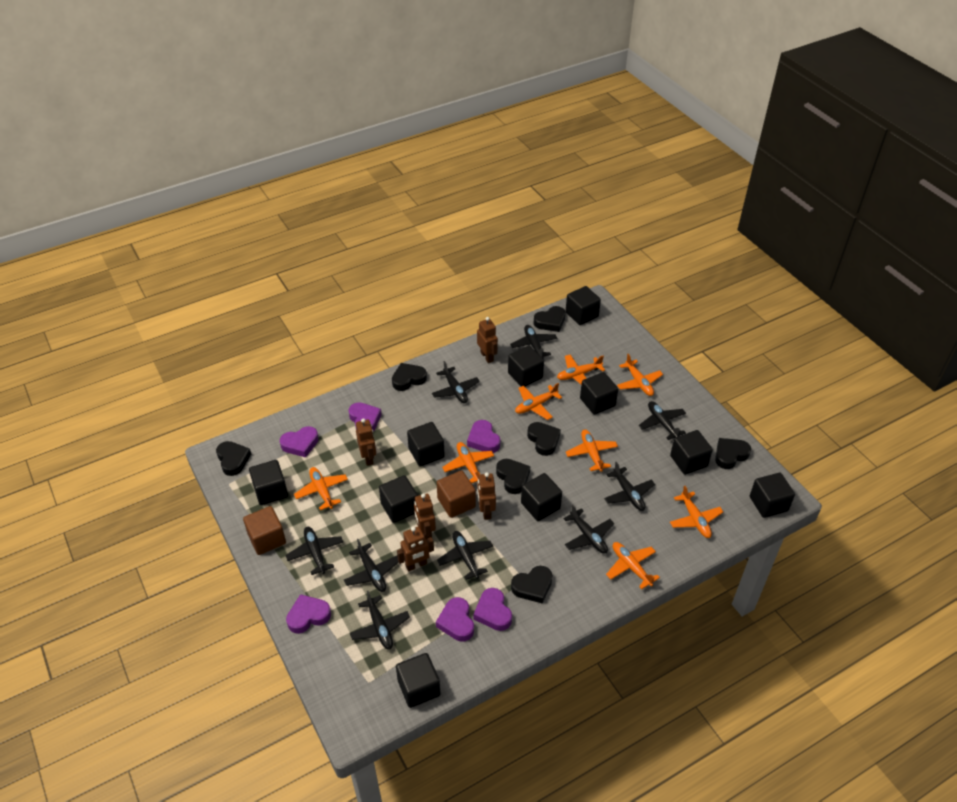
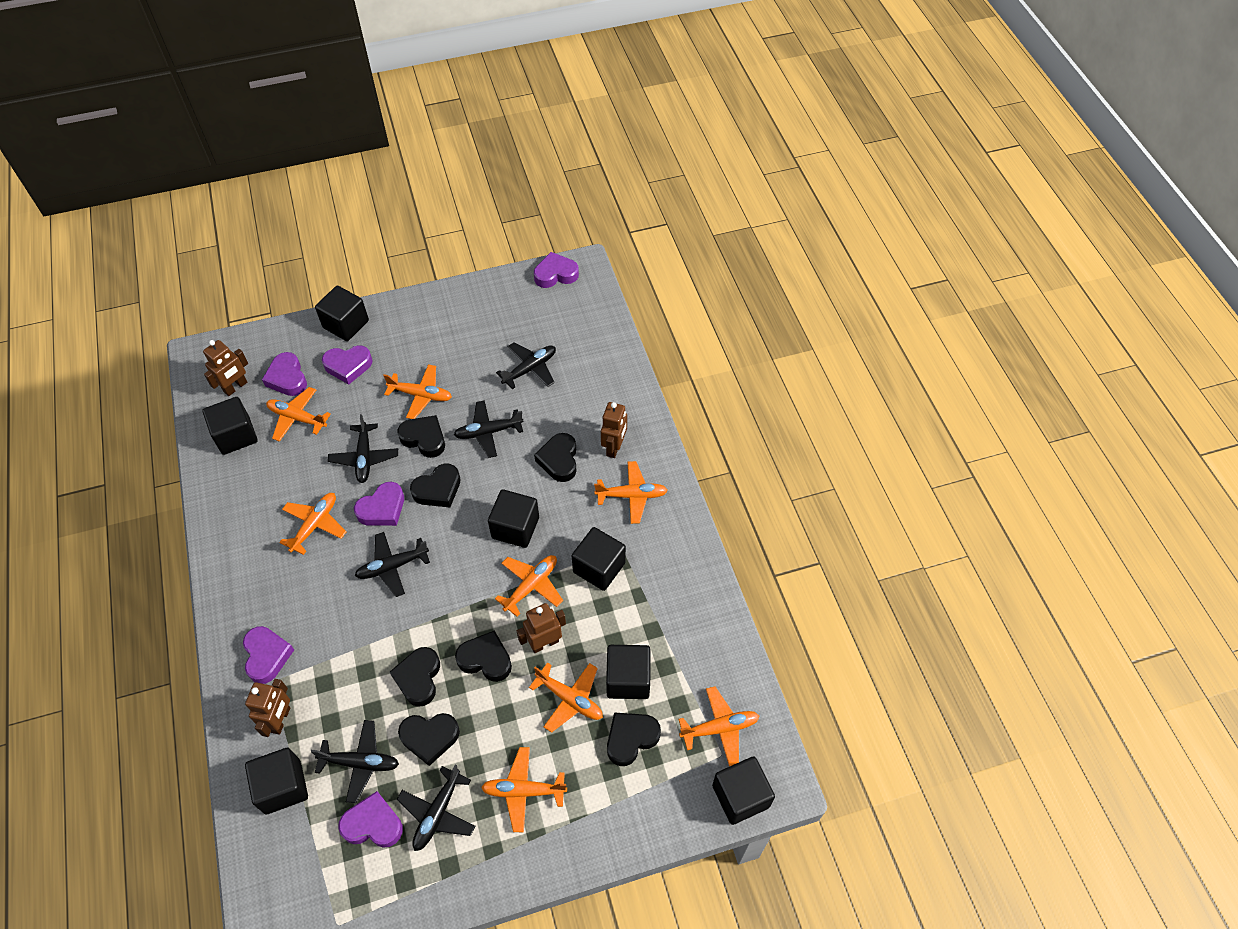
black cube: 10 -> 7
black plane: 9 -> 6
brown cube: 2 -> 0
brown robot: 5 -> 4

